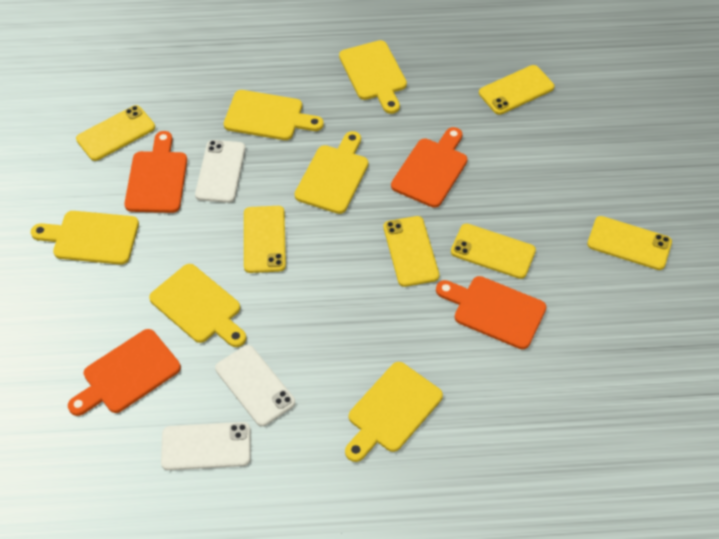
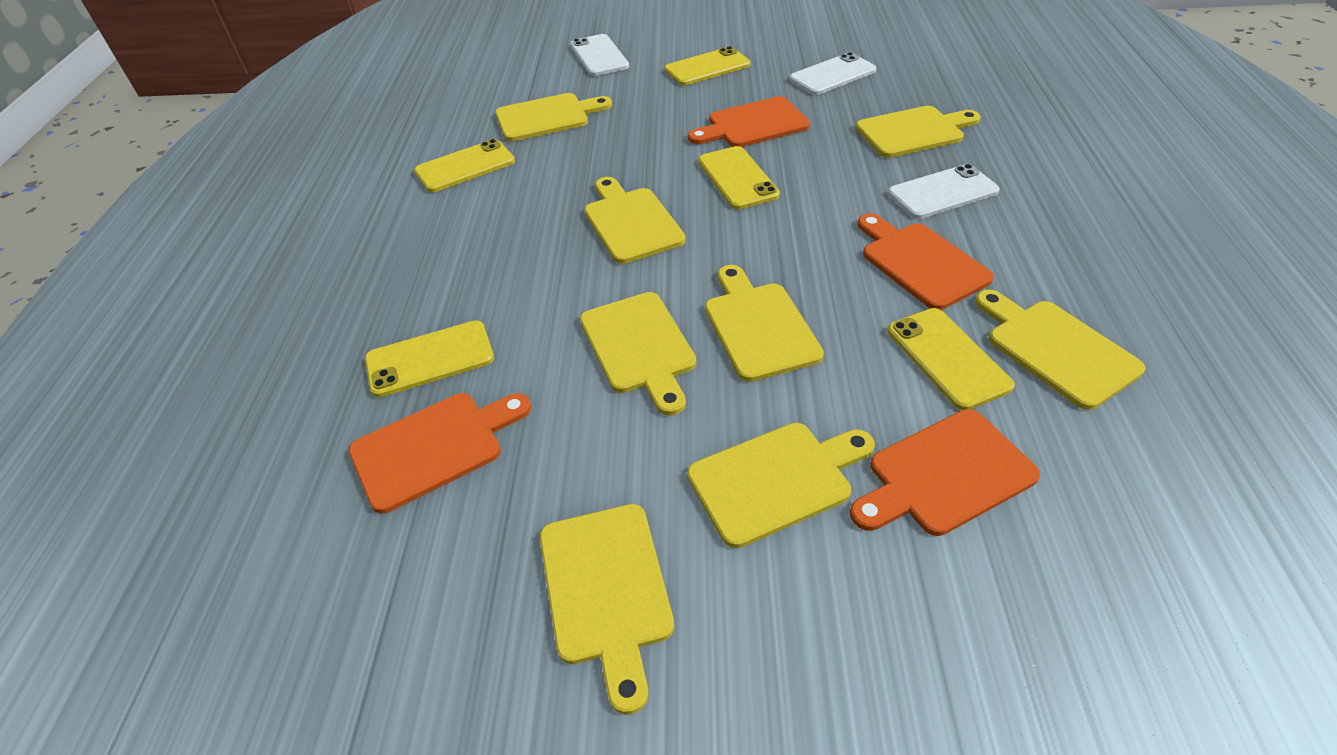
yellow cutting board: 6 -> 8
yellow phone: 6 -> 5

